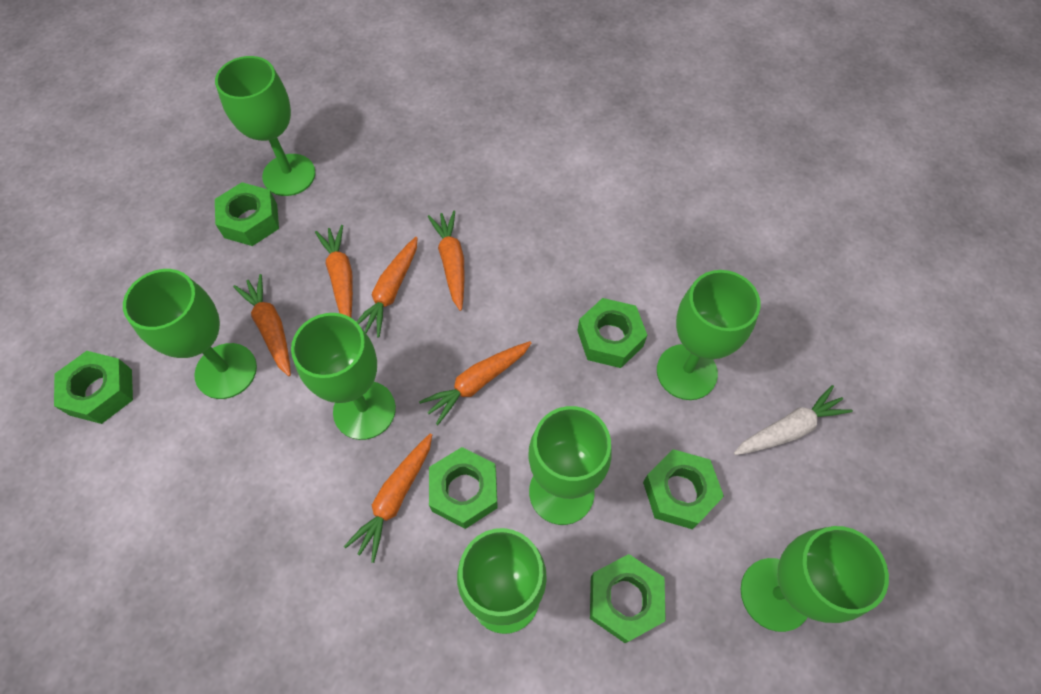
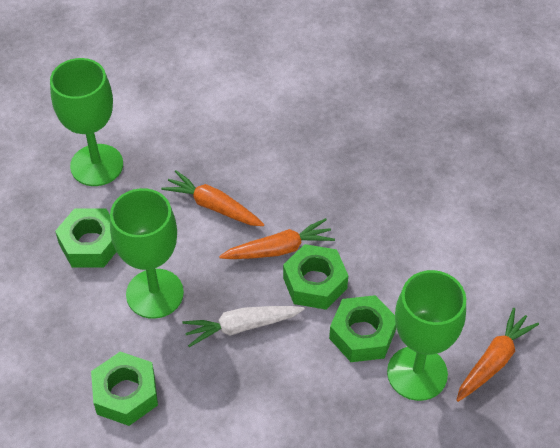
green goblet: 7 -> 3
green nut: 6 -> 4
orange carrot: 6 -> 3

